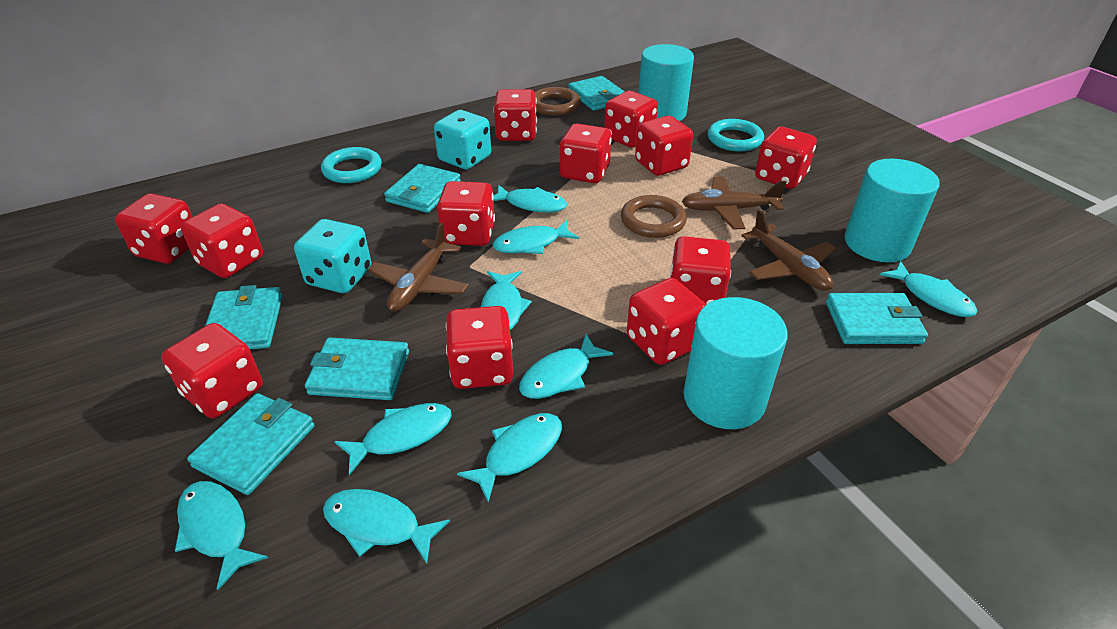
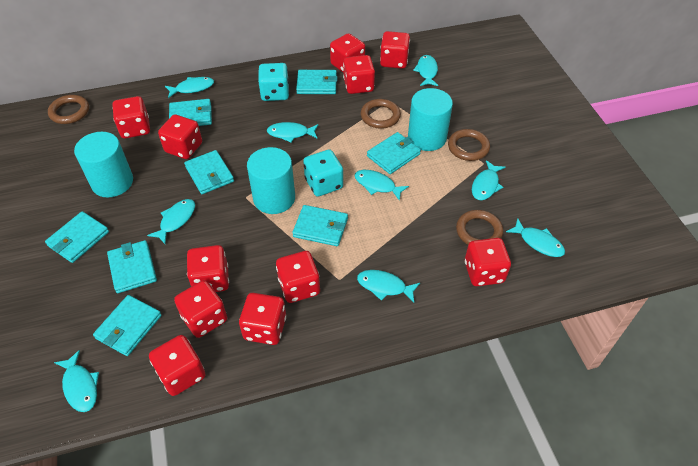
brown plane: 3 -> 0
brown ring: 2 -> 4
red dice: 12 -> 11
turquoise ring: 2 -> 0
turquoise wallet: 6 -> 8

